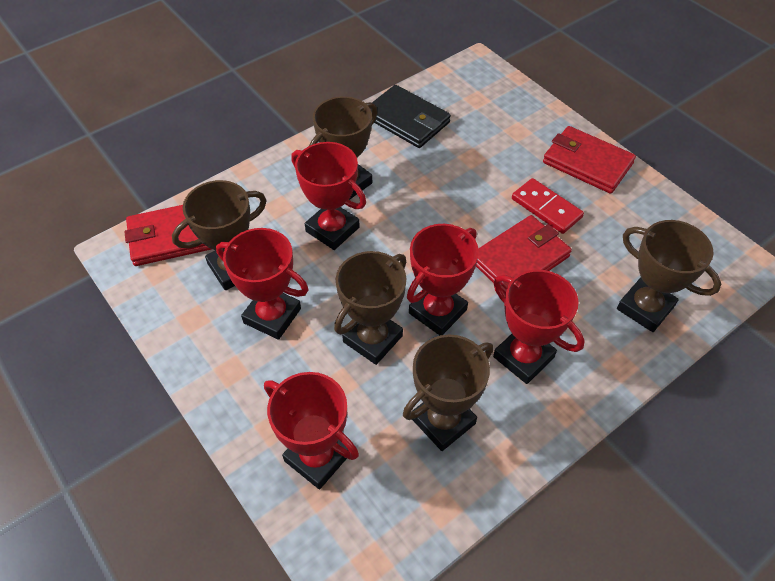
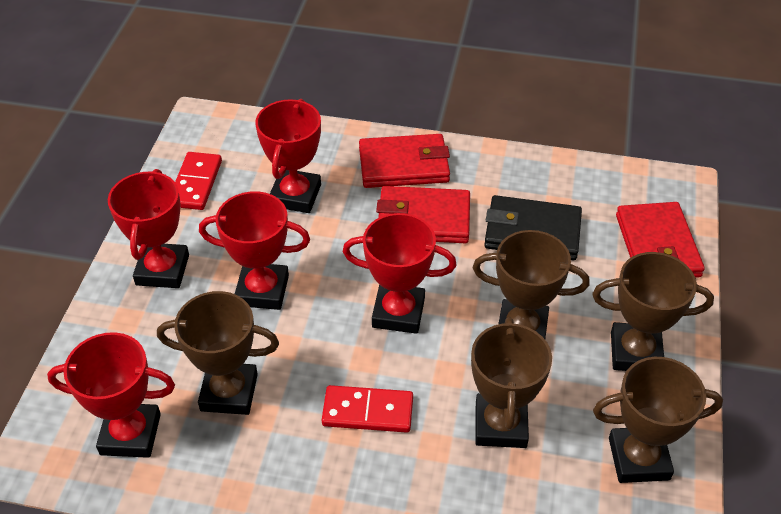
red domino: 1 -> 2

